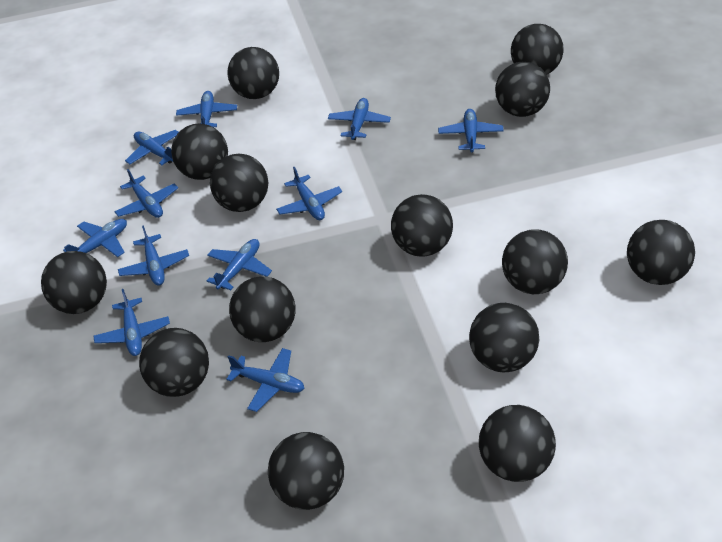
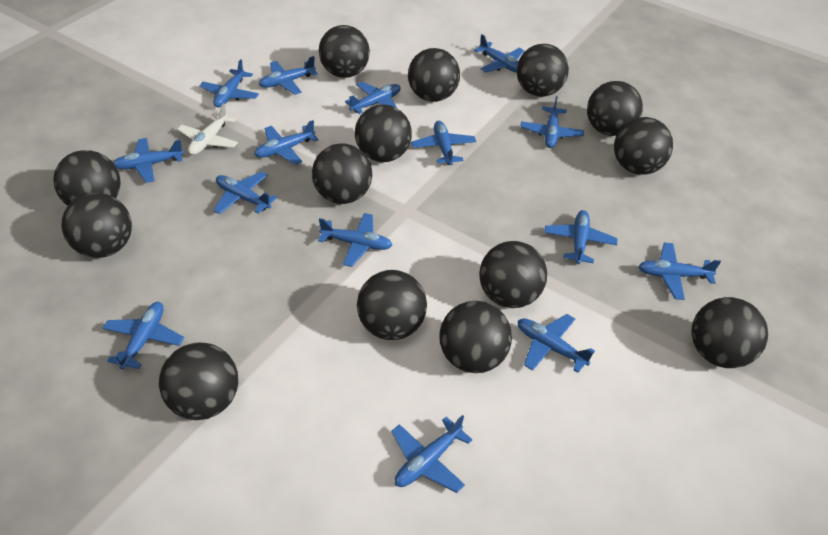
blue plane: 11 -> 15
white plane: 0 -> 1

